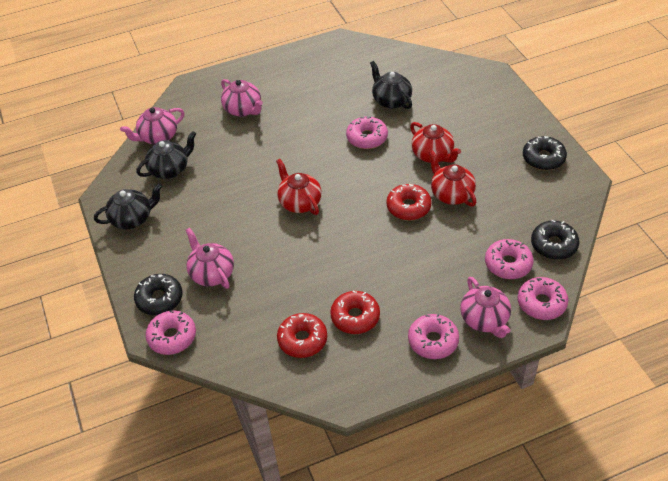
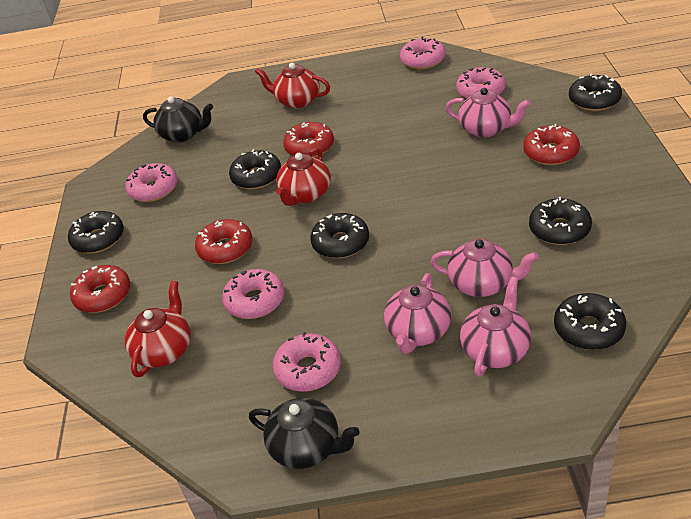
black donut: 3 -> 6
black teapot: 3 -> 2
red donut: 3 -> 4

